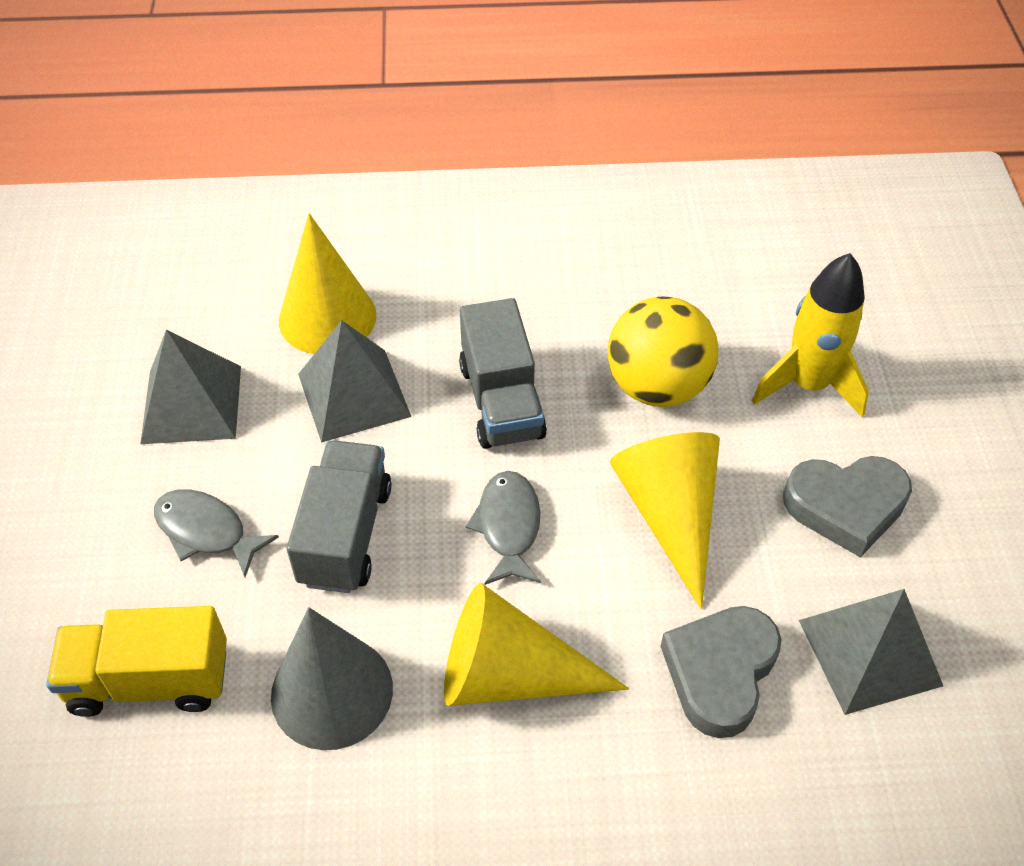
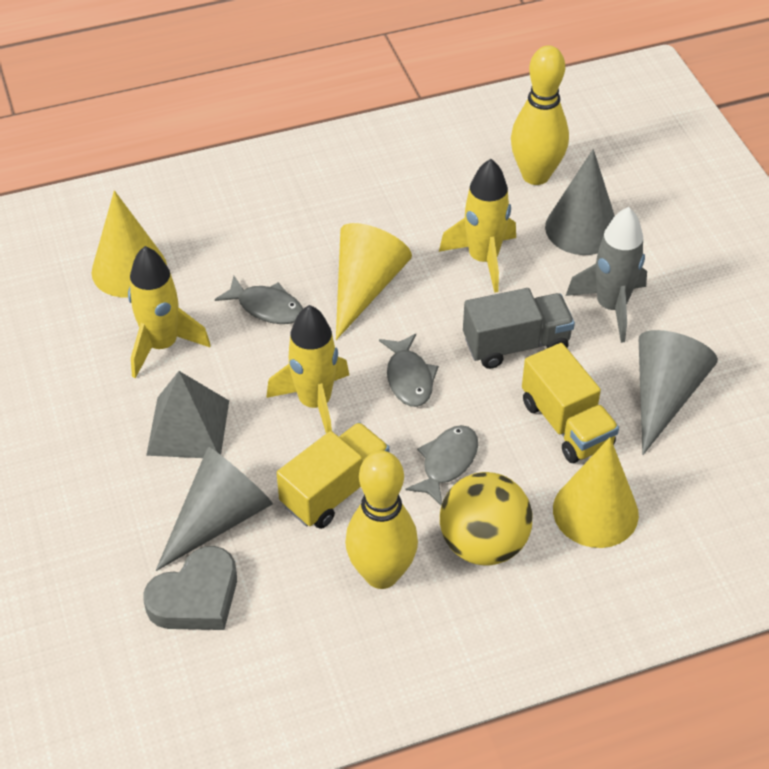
grey cone: 1 -> 3
grey fish: 2 -> 3
grey heart: 2 -> 1
grey pyramid: 3 -> 1
grey rocket: 0 -> 1
grey truck: 2 -> 1
yellow bowling pin: 0 -> 2
yellow rocket: 1 -> 3
yellow truck: 1 -> 2

